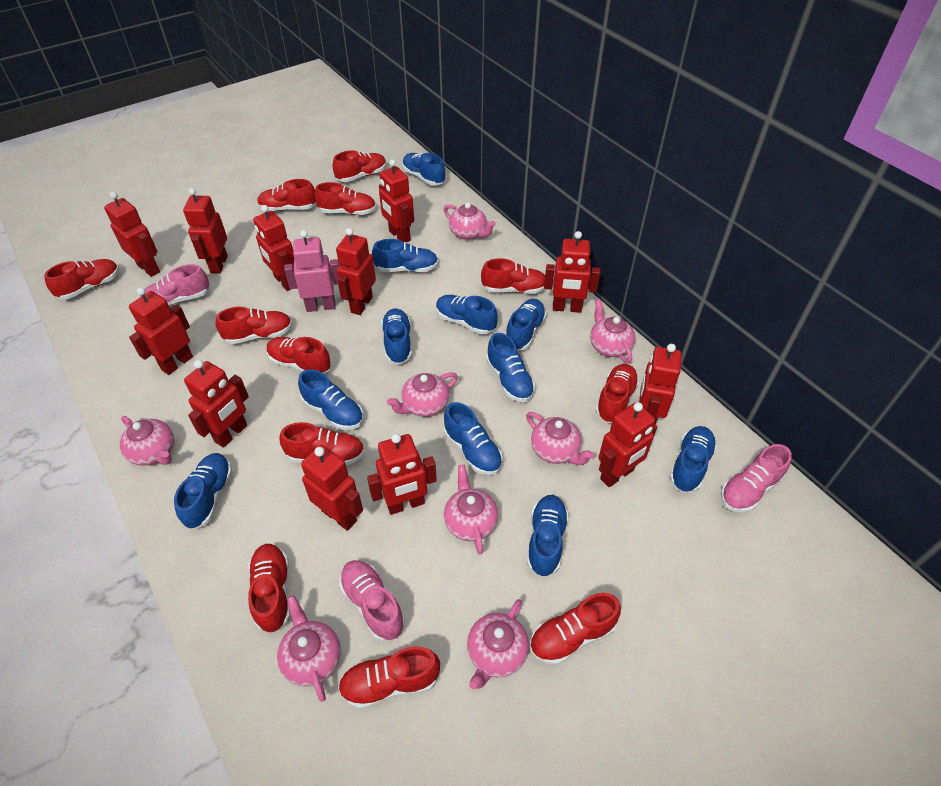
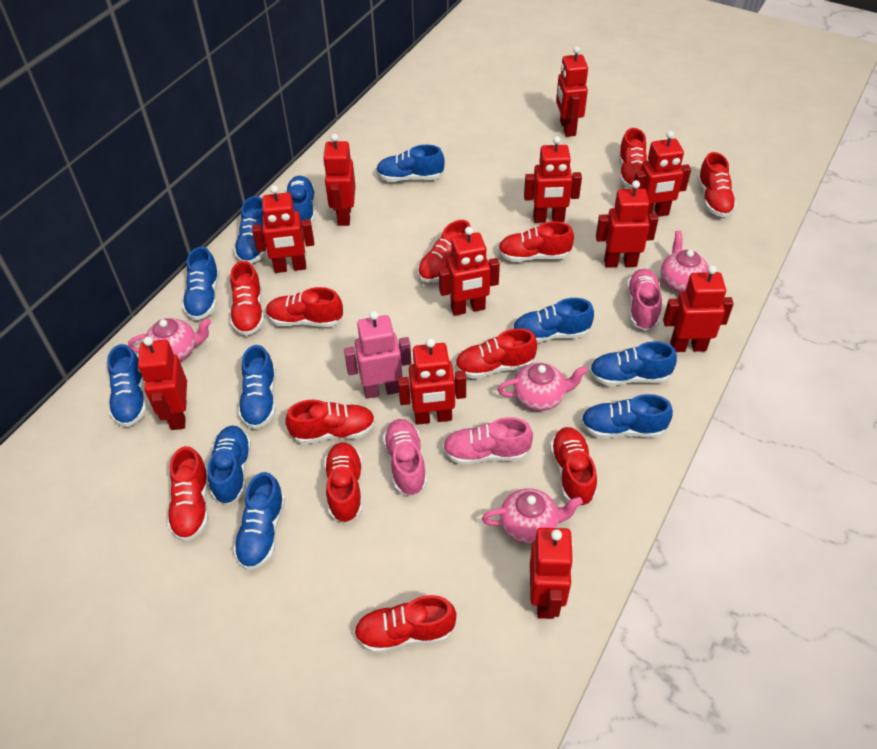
pink teapot: 8 -> 4
red robot: 12 -> 11

